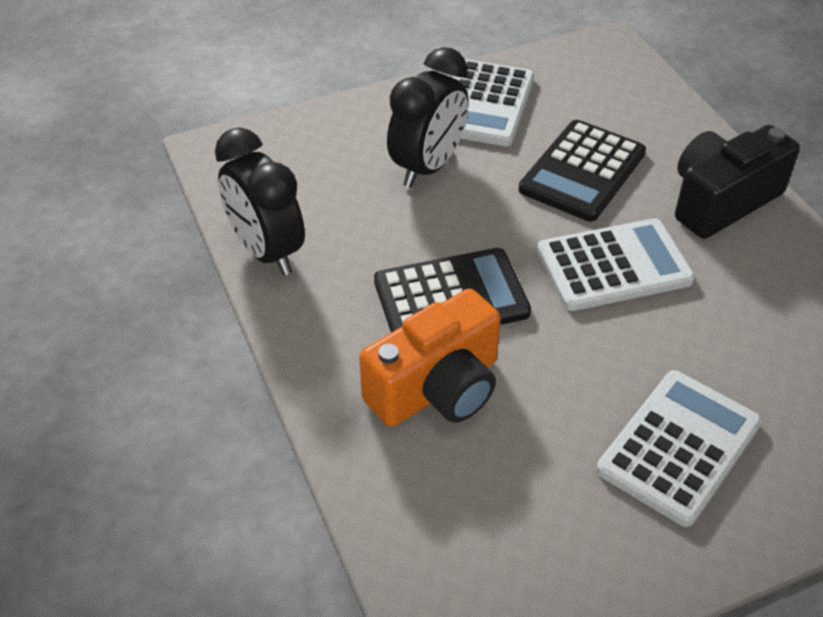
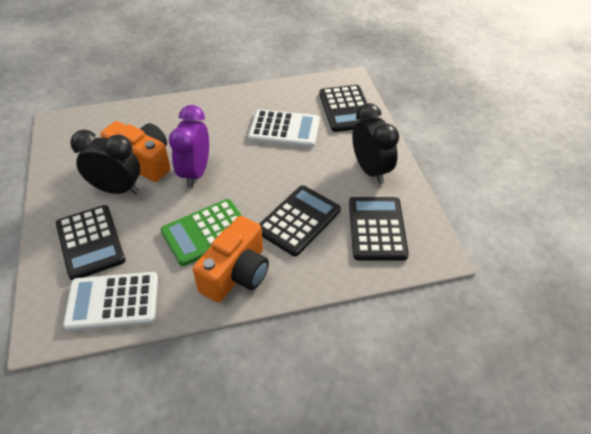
black calculator: 2 -> 4
black camera: 1 -> 0
green calculator: 0 -> 1
orange camera: 1 -> 2
purple clock: 0 -> 1
white calculator: 3 -> 2

